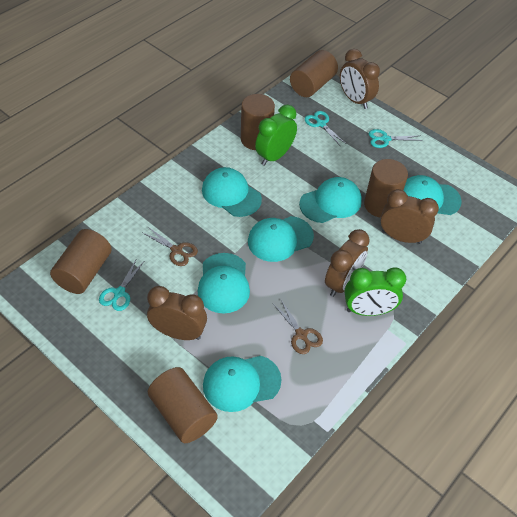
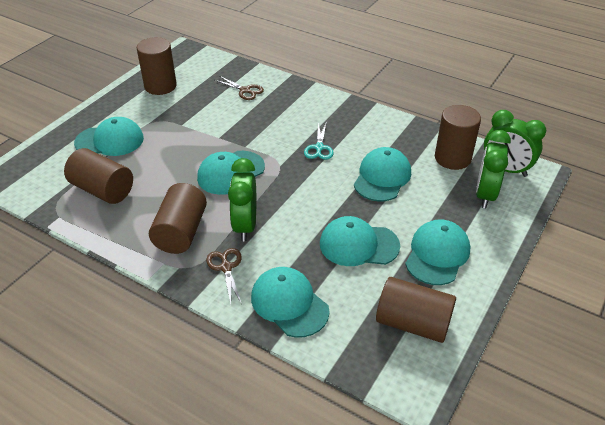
brown clock: 4 -> 0
green clock: 2 -> 3
turquoise scissors: 3 -> 1

